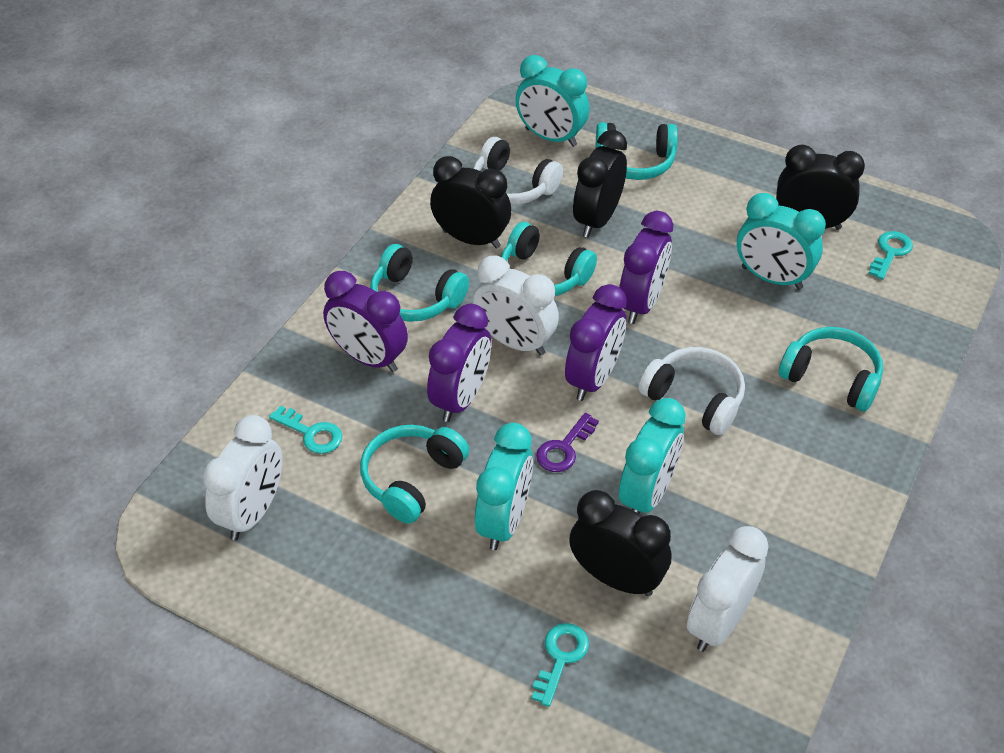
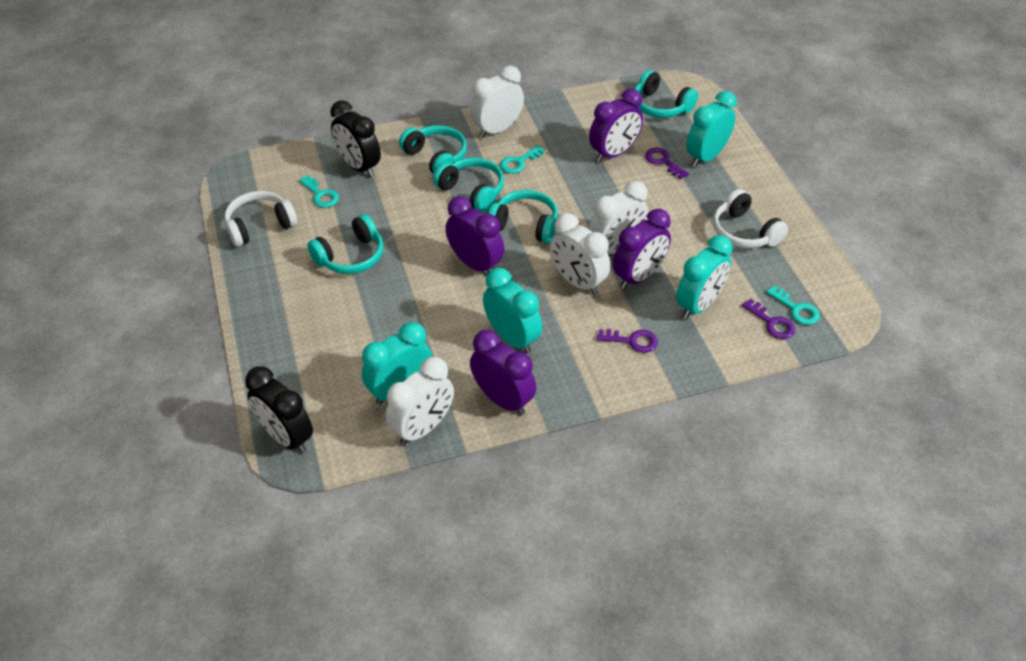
black clock: 4 -> 2
purple key: 1 -> 3
white clock: 3 -> 4

